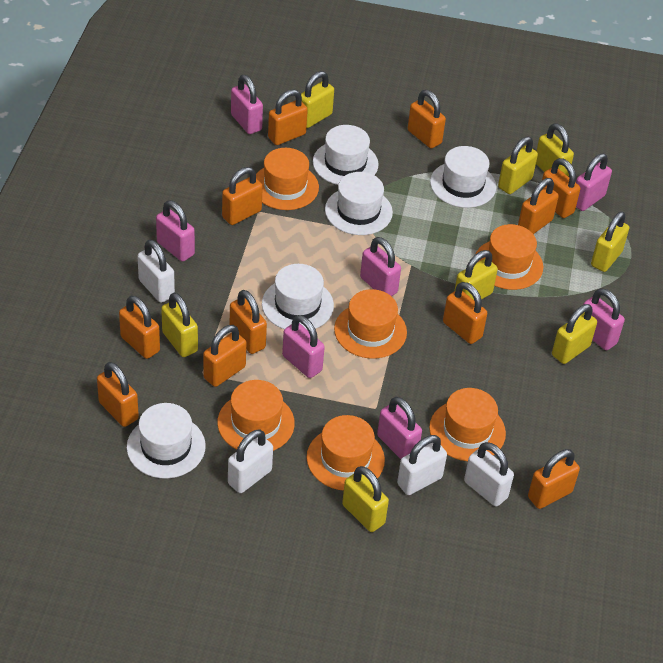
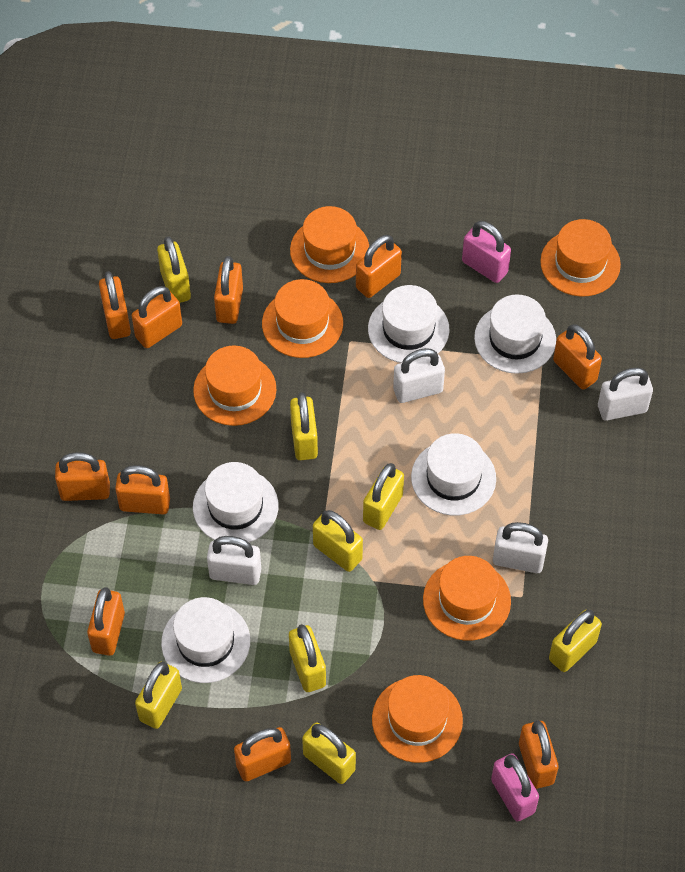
orange padlock: 11 -> 10
pink padlock: 7 -> 2

